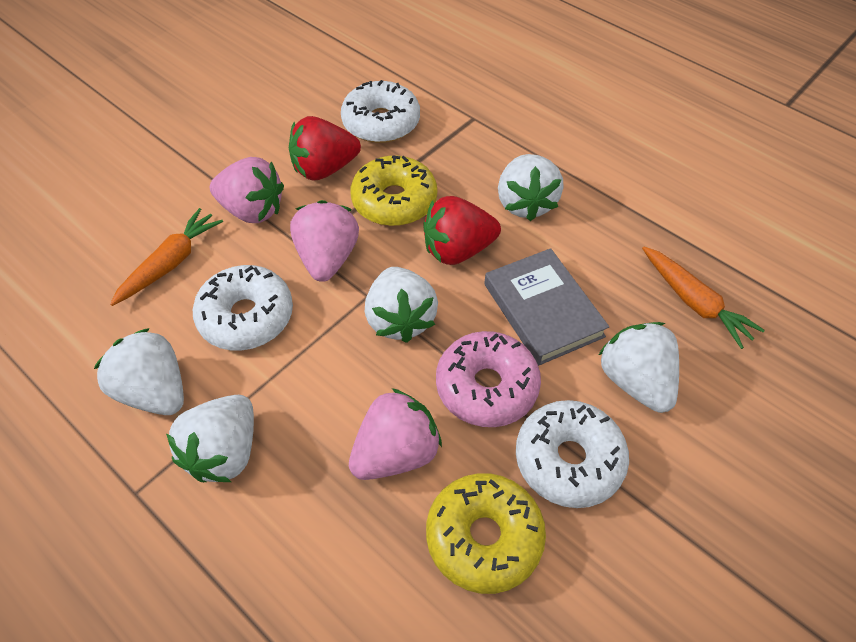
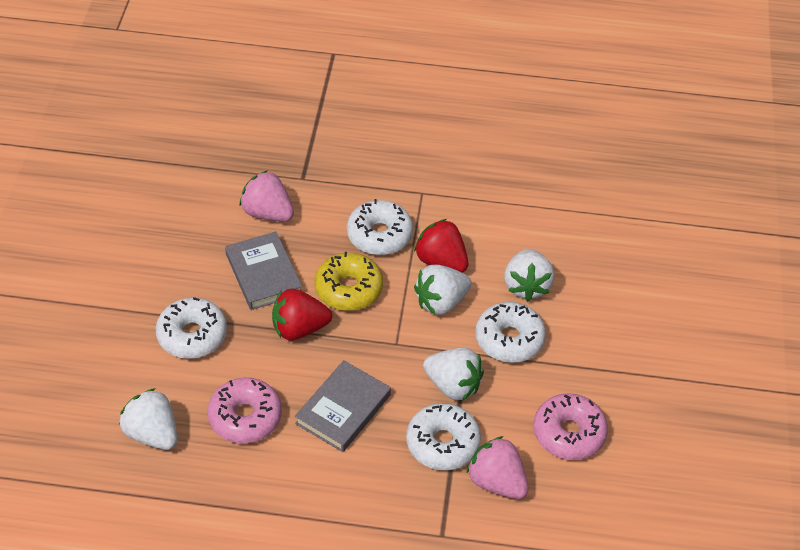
grey book: 1 -> 2
orange carrot: 2 -> 0
pink donut: 1 -> 2
pink strawberry: 3 -> 2
white donut: 3 -> 4
white strawberry: 5 -> 4
yellow donut: 2 -> 1

